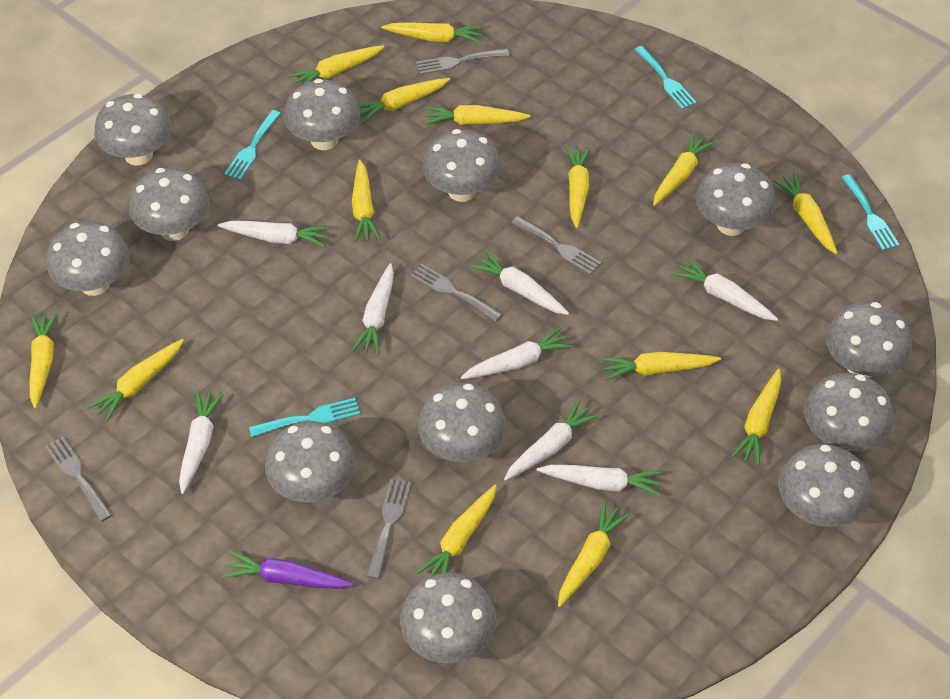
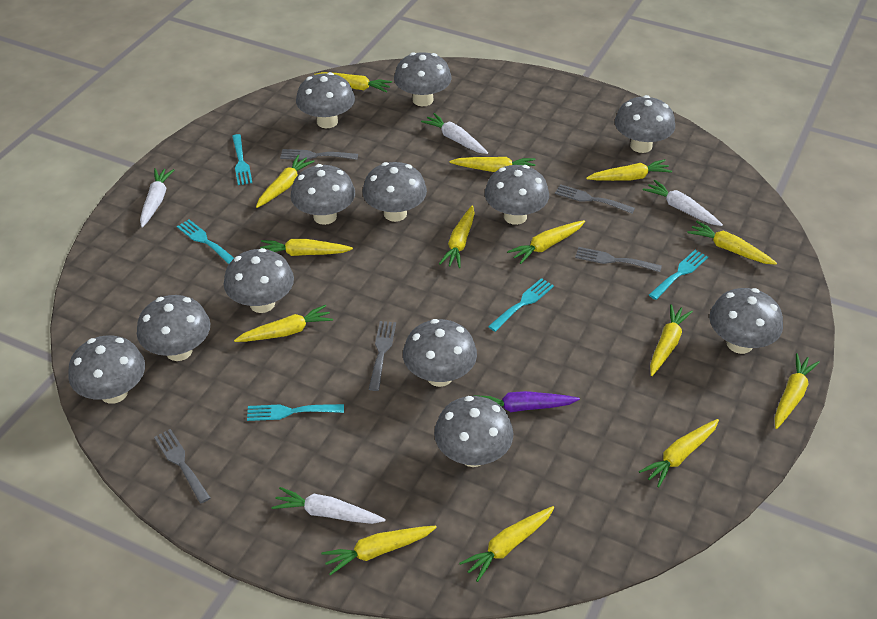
turquoise fork: 4 -> 5
white carrot: 8 -> 4

